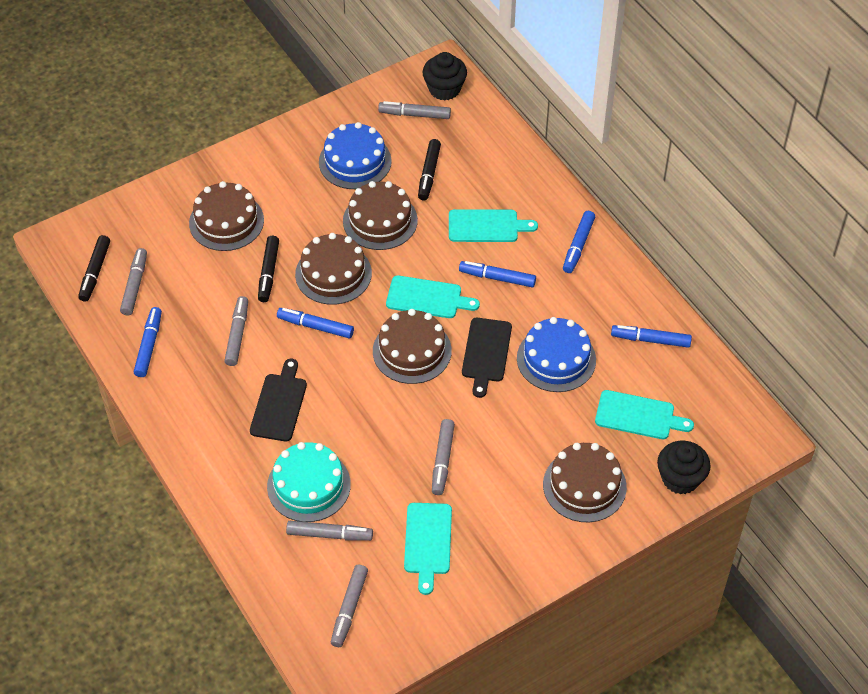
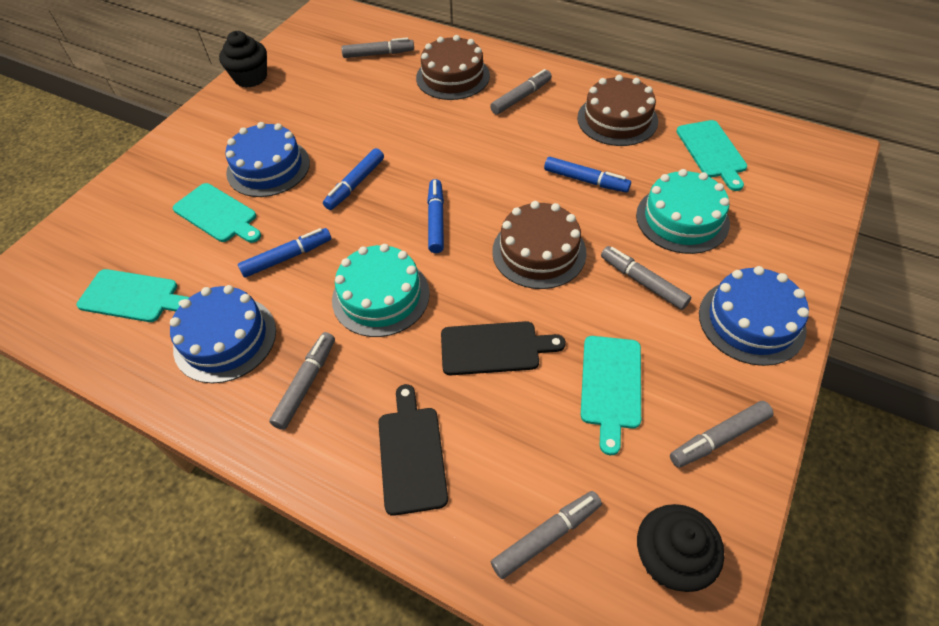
black marker: 3 -> 0
blue cake: 2 -> 3
blue marker: 5 -> 4
brown cake: 5 -> 3
turquoise cake: 1 -> 2

